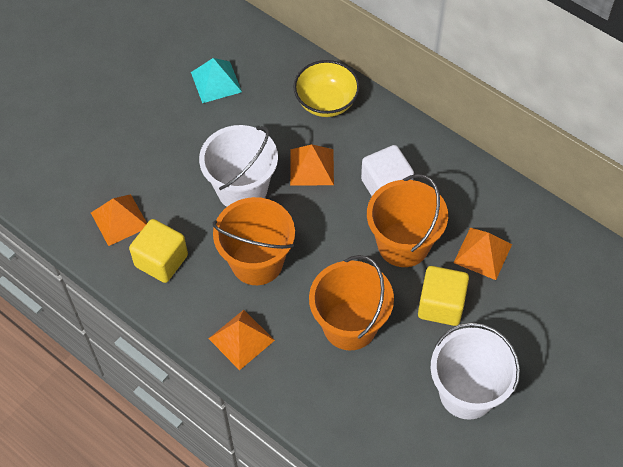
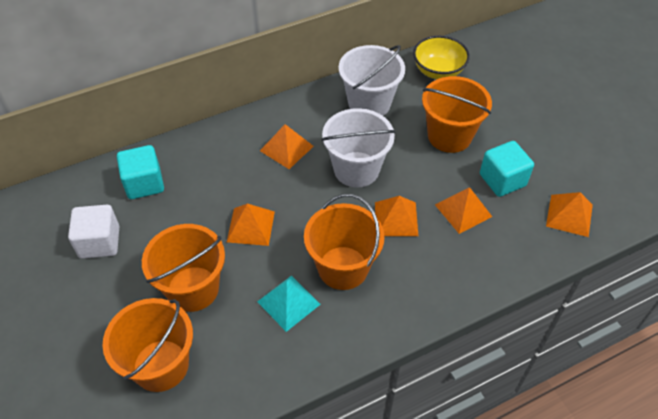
orange bucket: 3 -> 4
orange pyramid: 4 -> 5
turquoise cube: 0 -> 2
yellow cube: 2 -> 0

